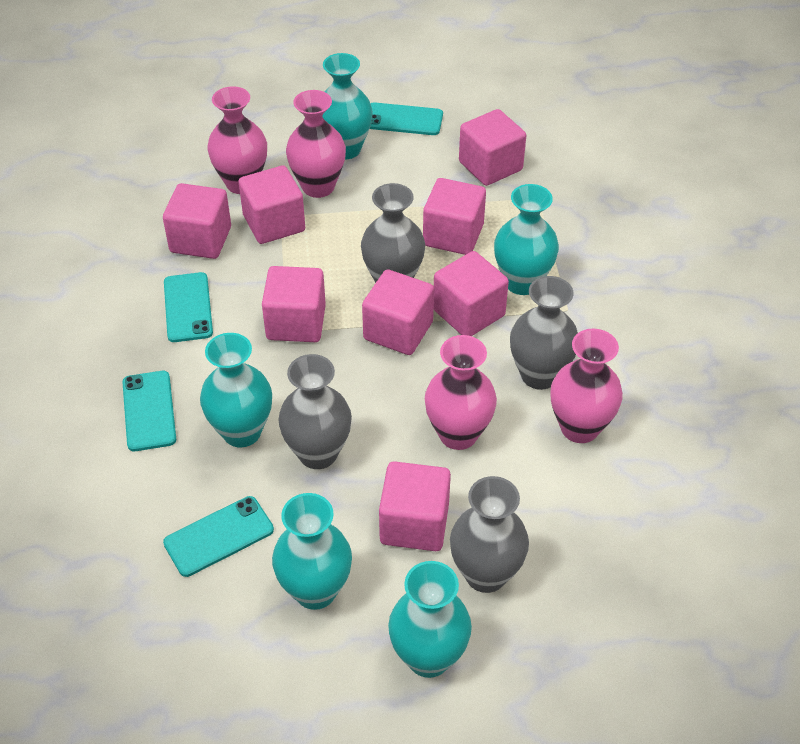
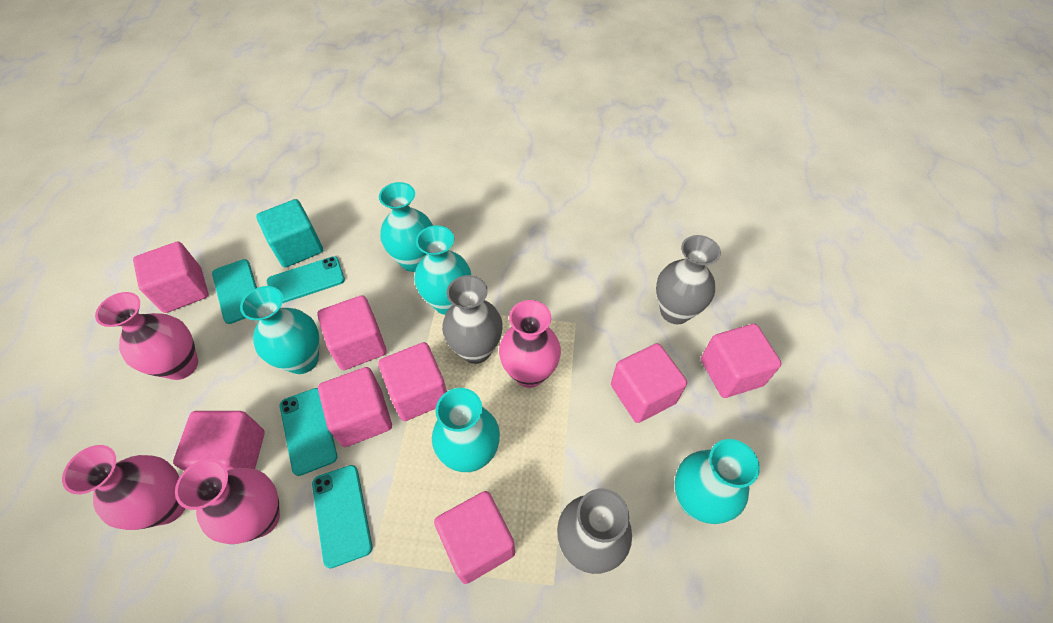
grey vase: 4 -> 3
turquoise cube: 0 -> 1

